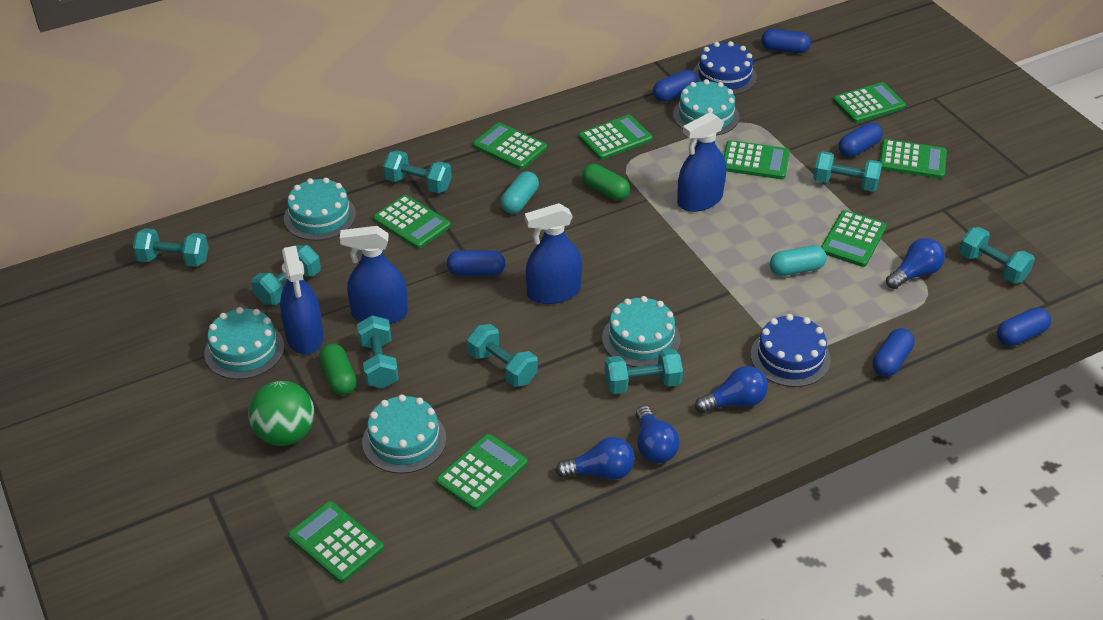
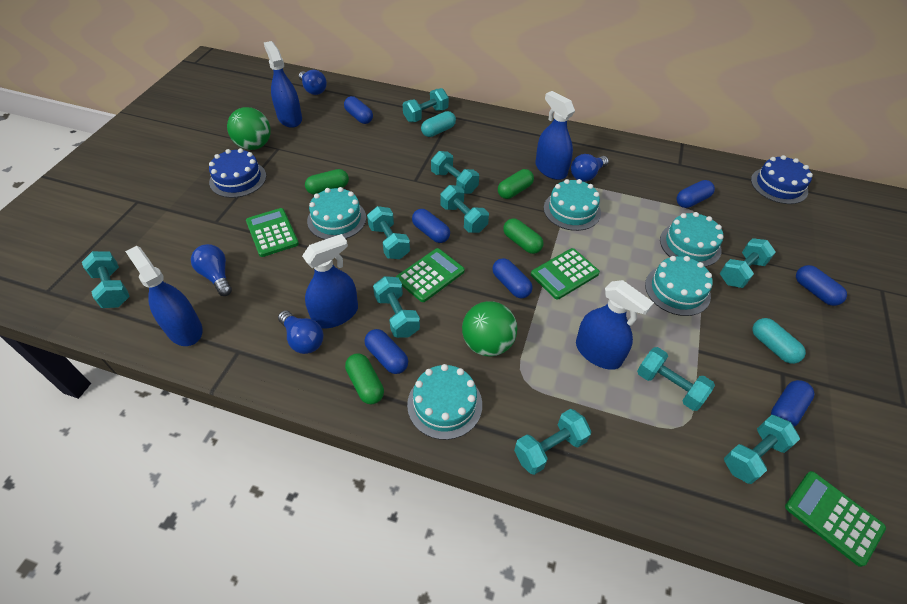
blue capsule: 6 -> 7
blue spray bottle: 4 -> 5
green ball: 1 -> 2
green calculator: 9 -> 4
green capsule: 2 -> 4
turquoise dumbbell: 8 -> 10

